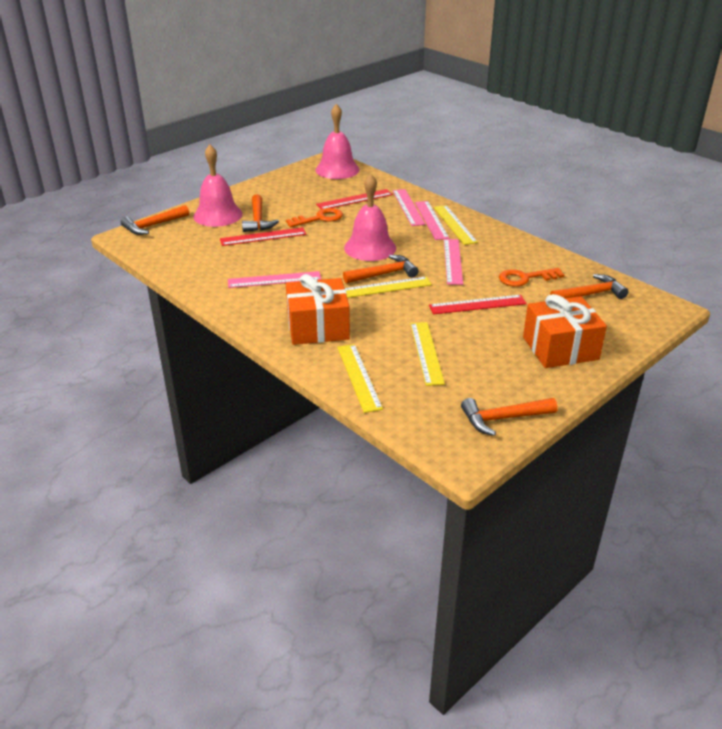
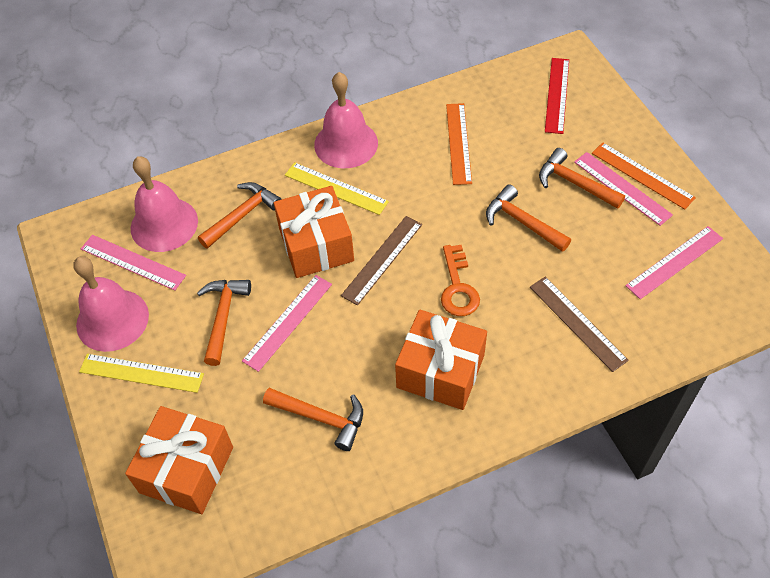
brown ruler: 0 -> 2
orange gift: 2 -> 3
orange key: 2 -> 1
orange ruler: 0 -> 2
red ruler: 3 -> 1
yellow ruler: 4 -> 2

